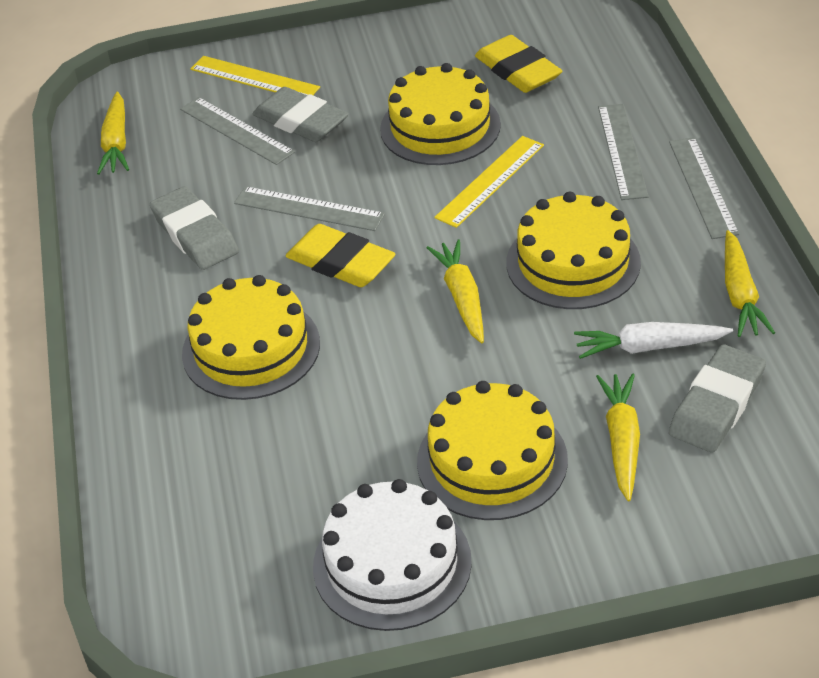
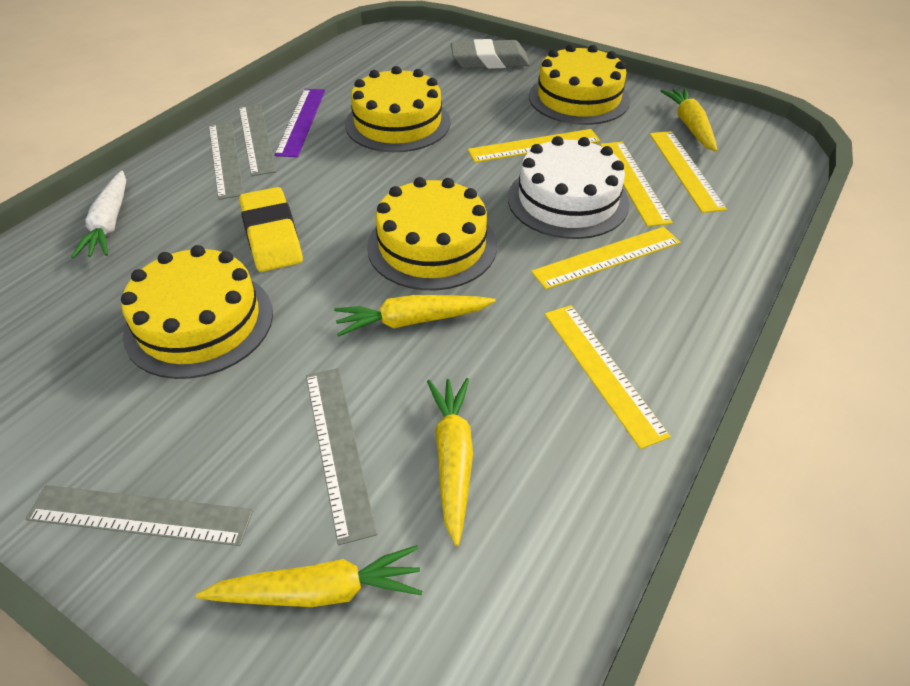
grey eraser: 3 -> 1
purple ruler: 0 -> 1
yellow eraser: 2 -> 1
yellow ruler: 2 -> 5

